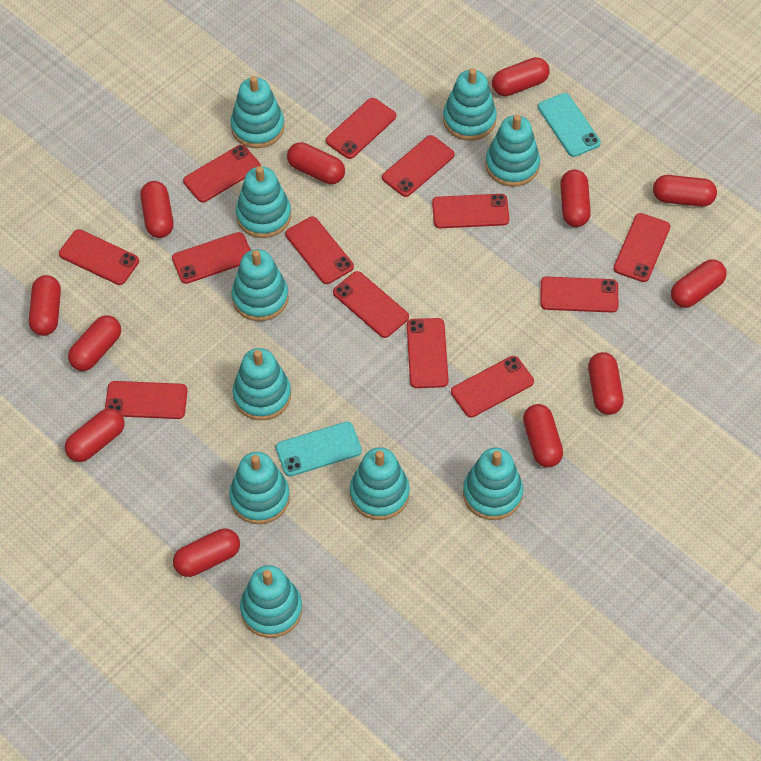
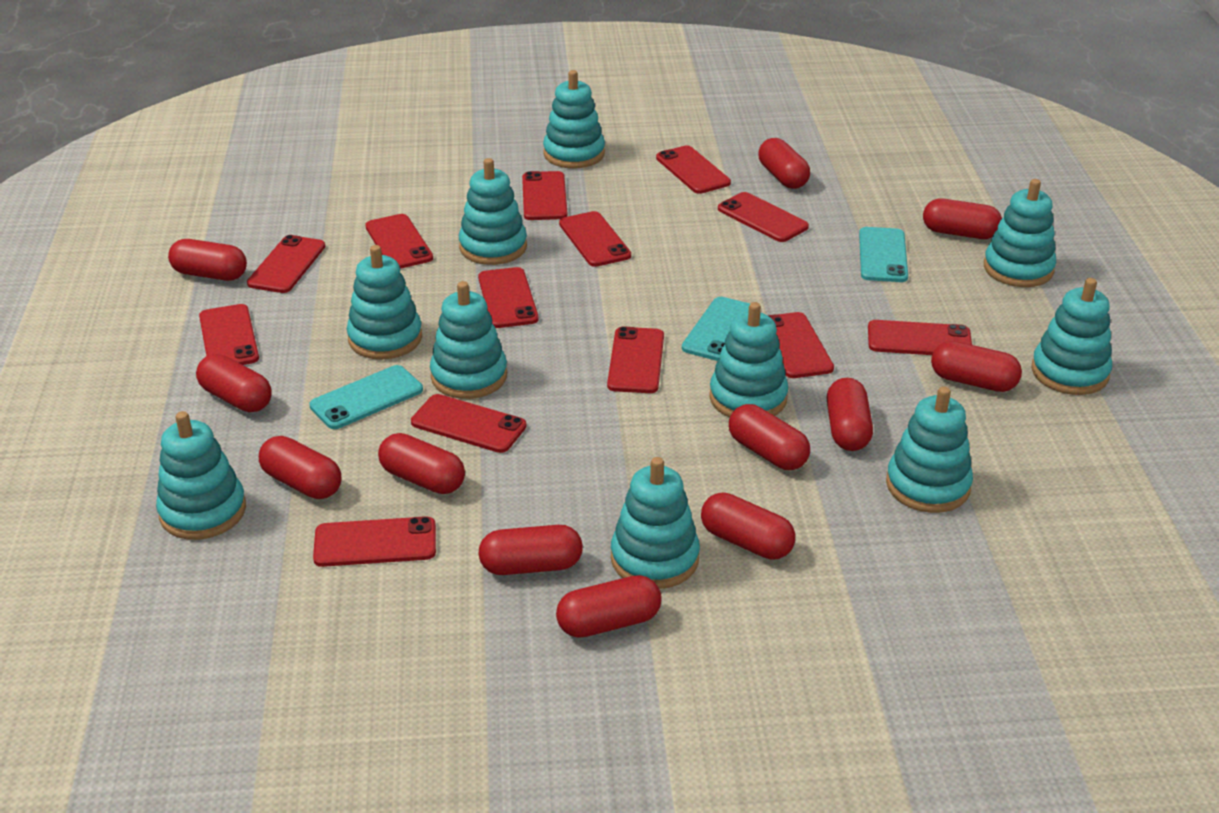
turquoise phone: 2 -> 3

